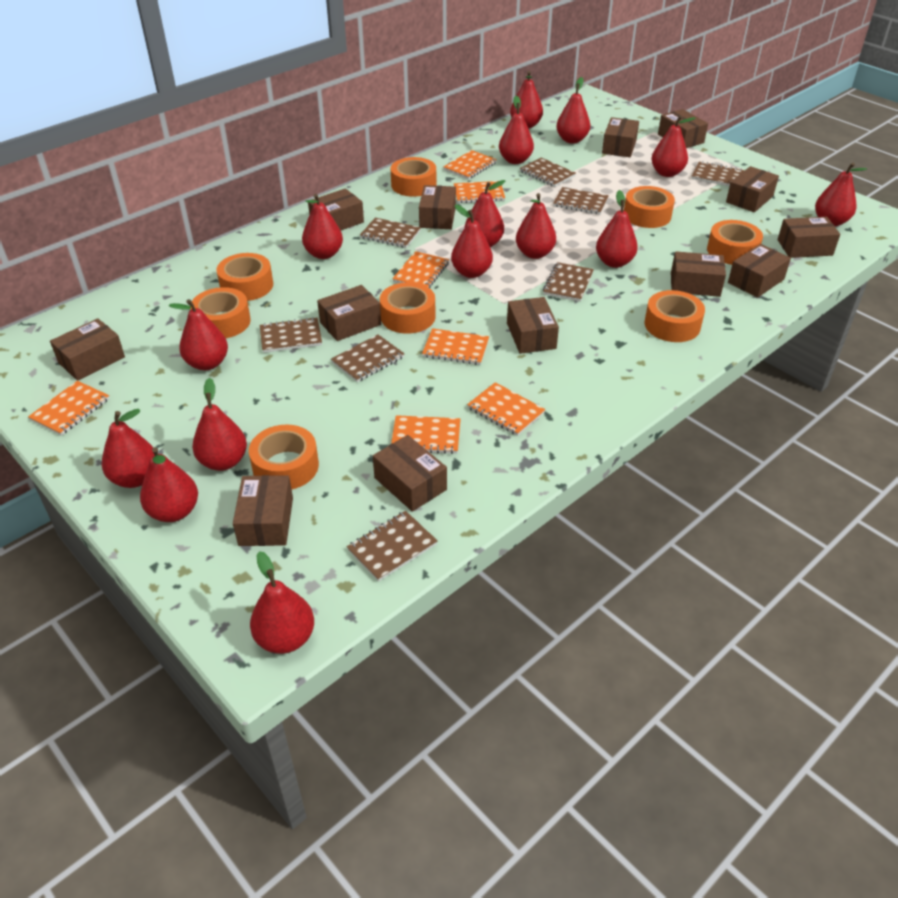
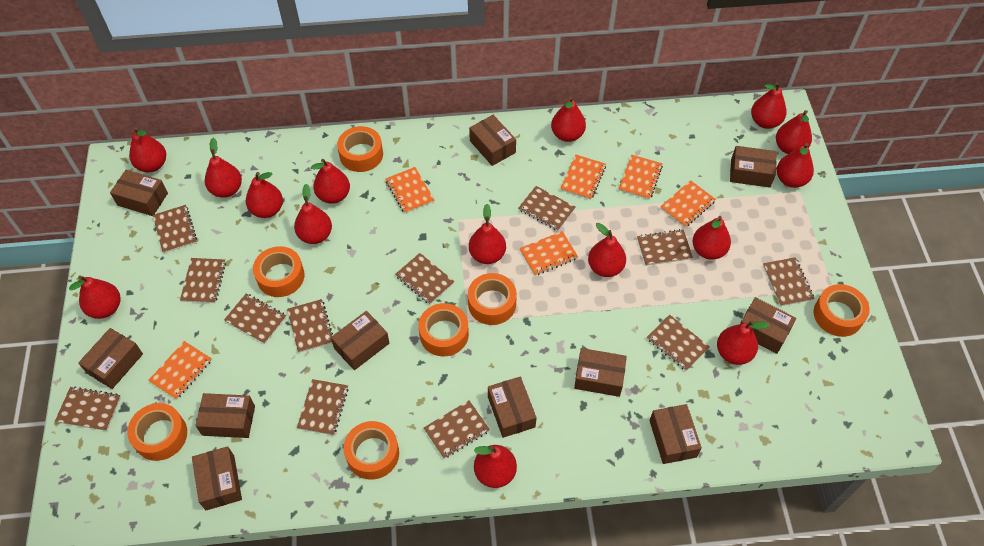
brown box: 13 -> 11
brown notebook: 8 -> 12
orange notebook: 7 -> 6
orange tape: 8 -> 7

